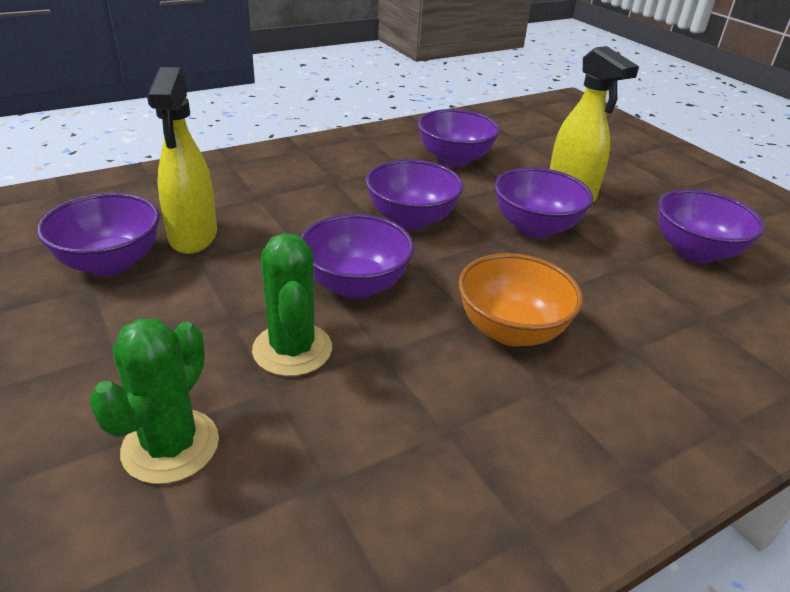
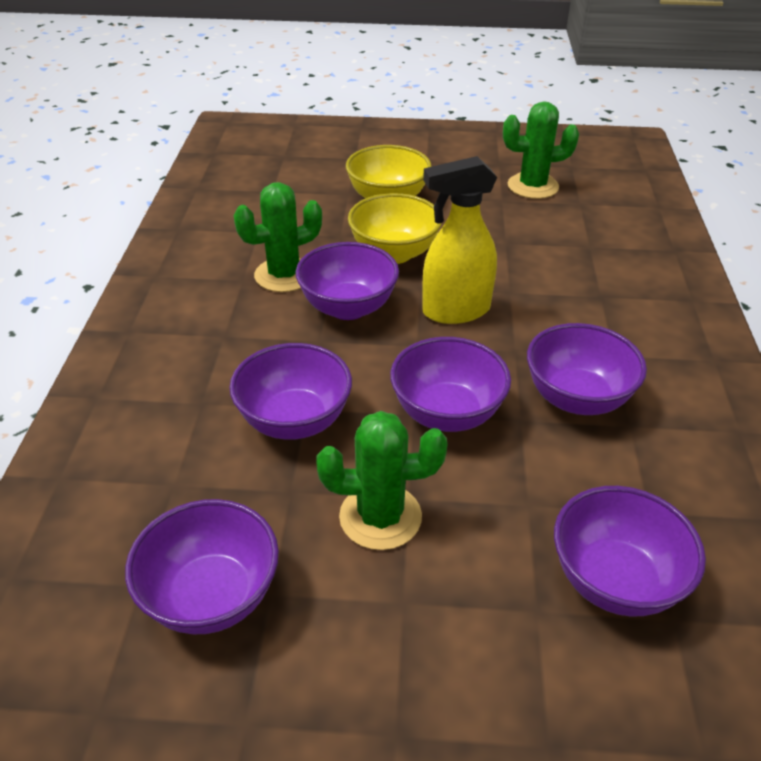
green cactus: 2 -> 3
orange bowl: 1 -> 0
yellow bowl: 0 -> 2
yellow spray bottle: 2 -> 1

